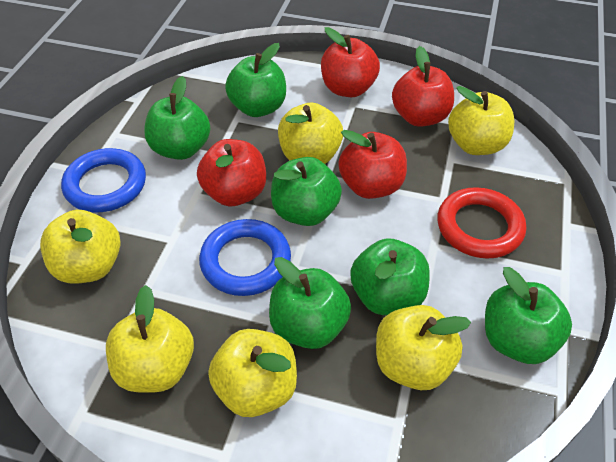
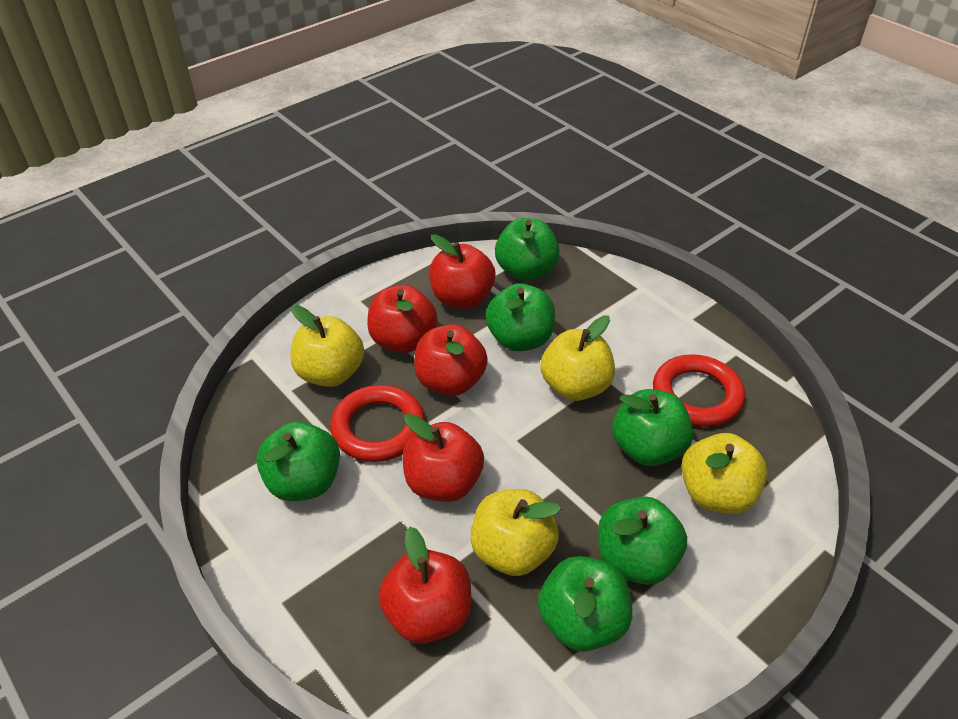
blue ring: 2 -> 0
red apple: 4 -> 5
red ring: 1 -> 2
yellow apple: 6 -> 4

